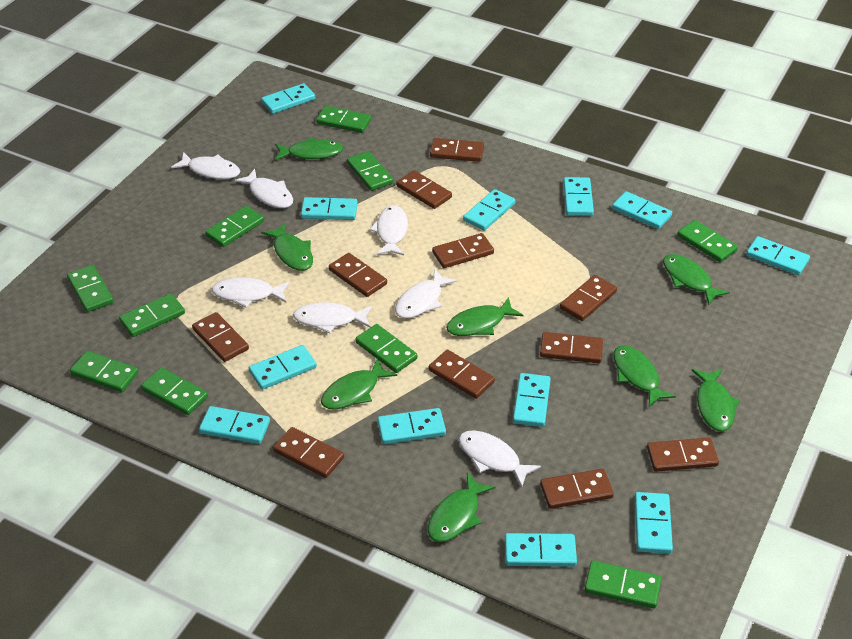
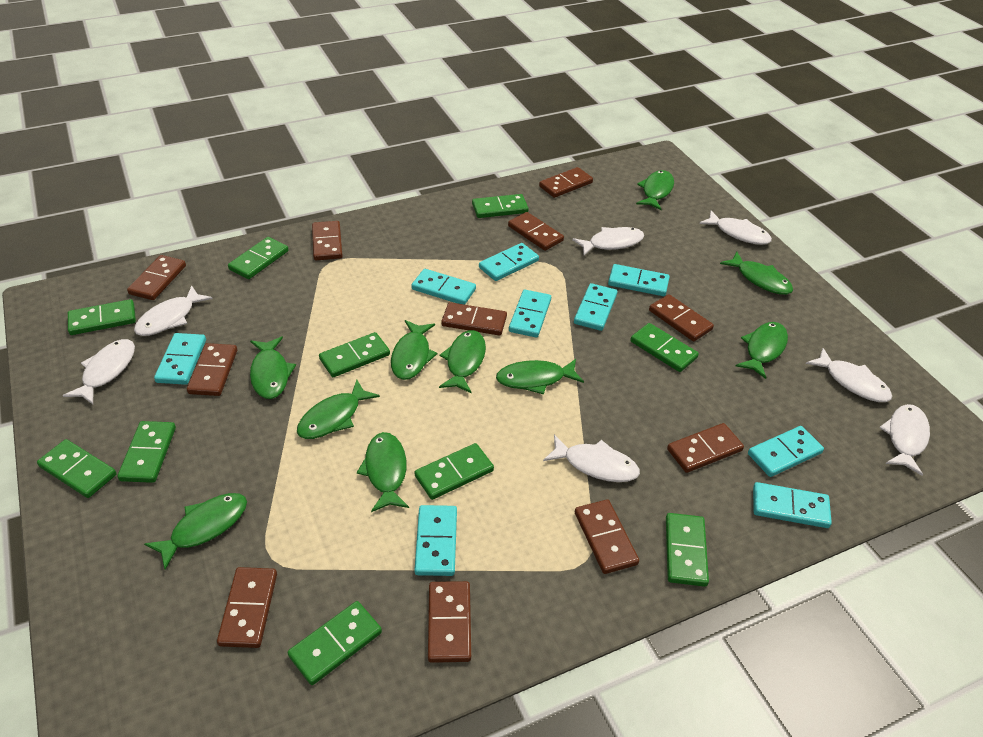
green fish: 8 -> 10
turquoise domino: 12 -> 9

